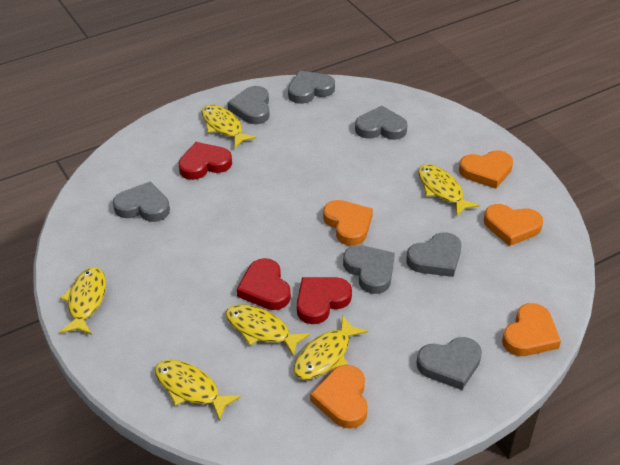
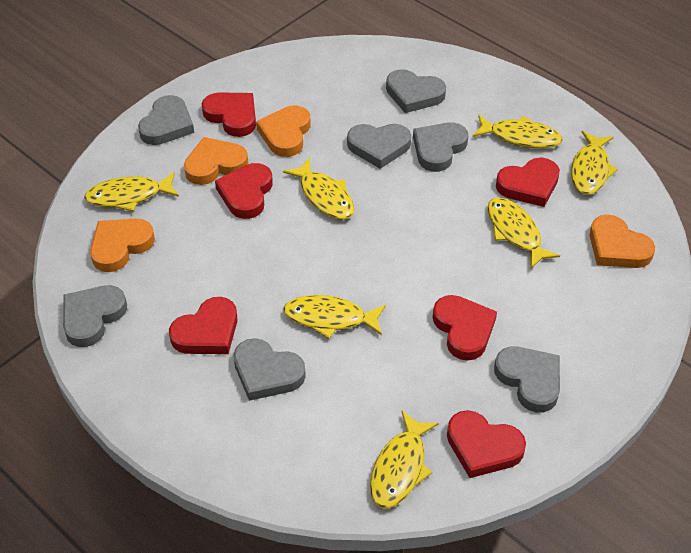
orange heart: 5 -> 4
red heart: 3 -> 6
yellow fish: 6 -> 7

